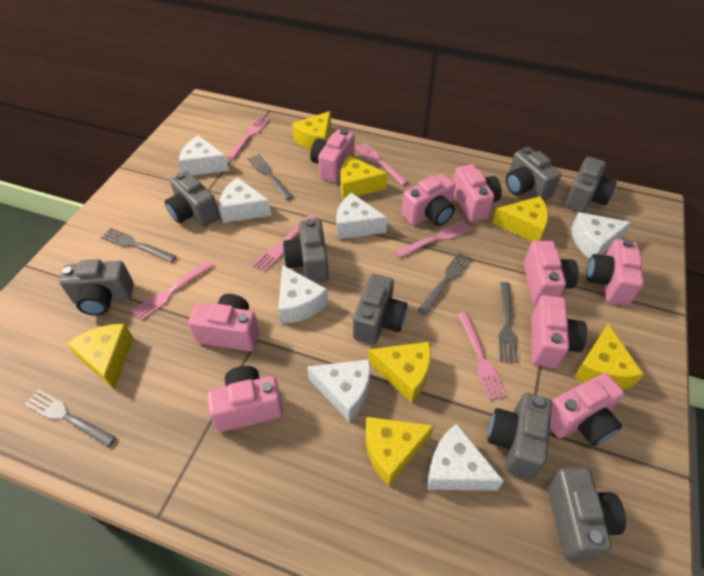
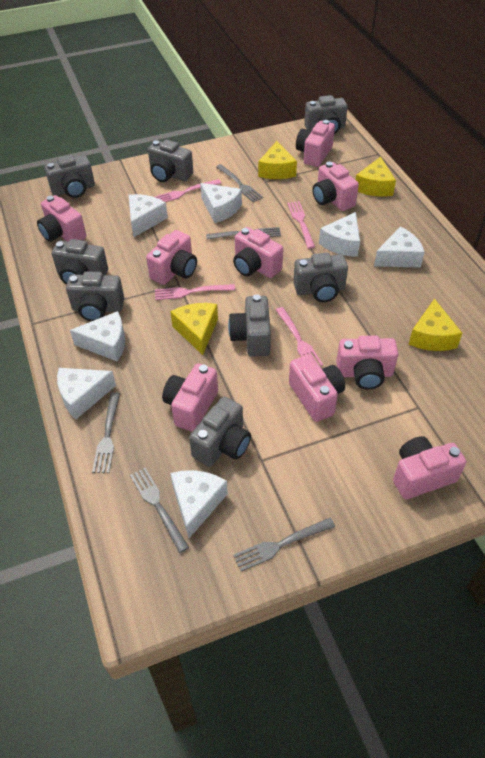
pink fork: 6 -> 4
yellow cheese: 7 -> 4

